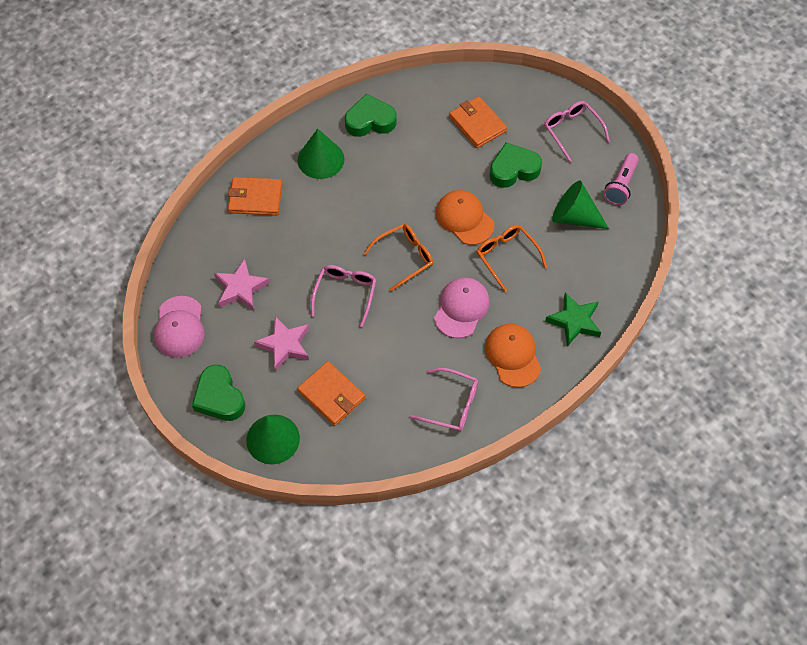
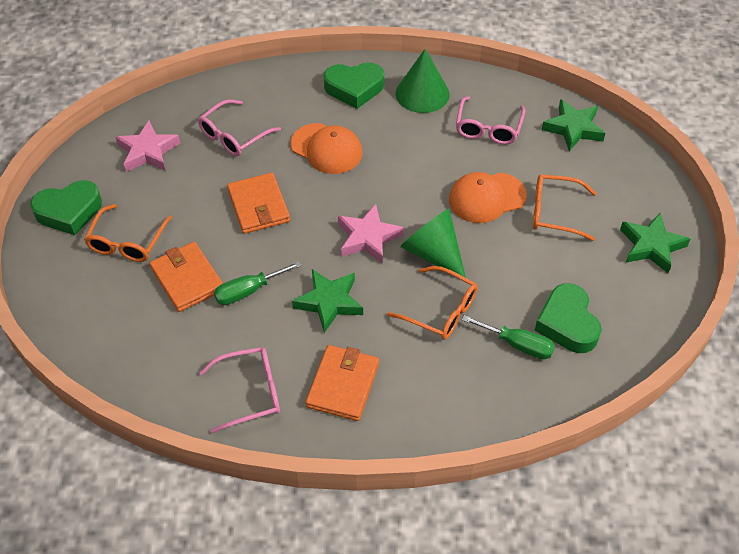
green cone: 3 -> 2
green screwdriver: 0 -> 2
green star: 1 -> 3
orange glasses: 2 -> 3
pink cap: 2 -> 0
pink flashlight: 1 -> 0

